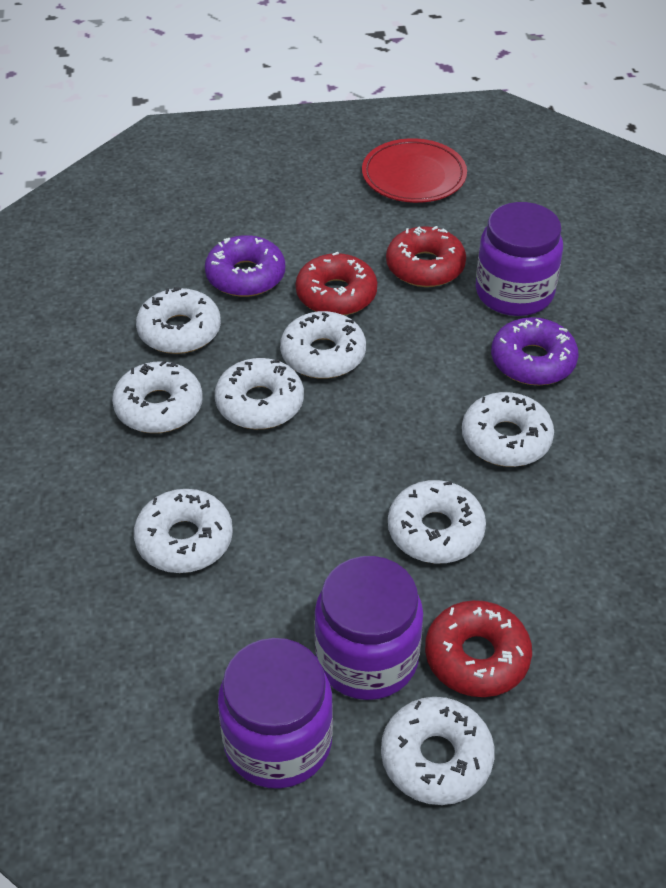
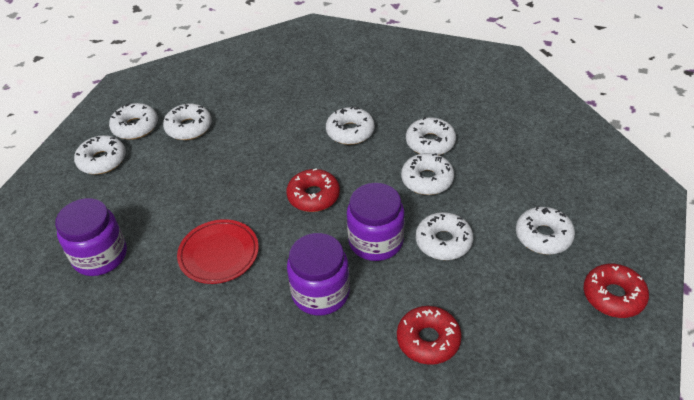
purple donut: 2 -> 0

